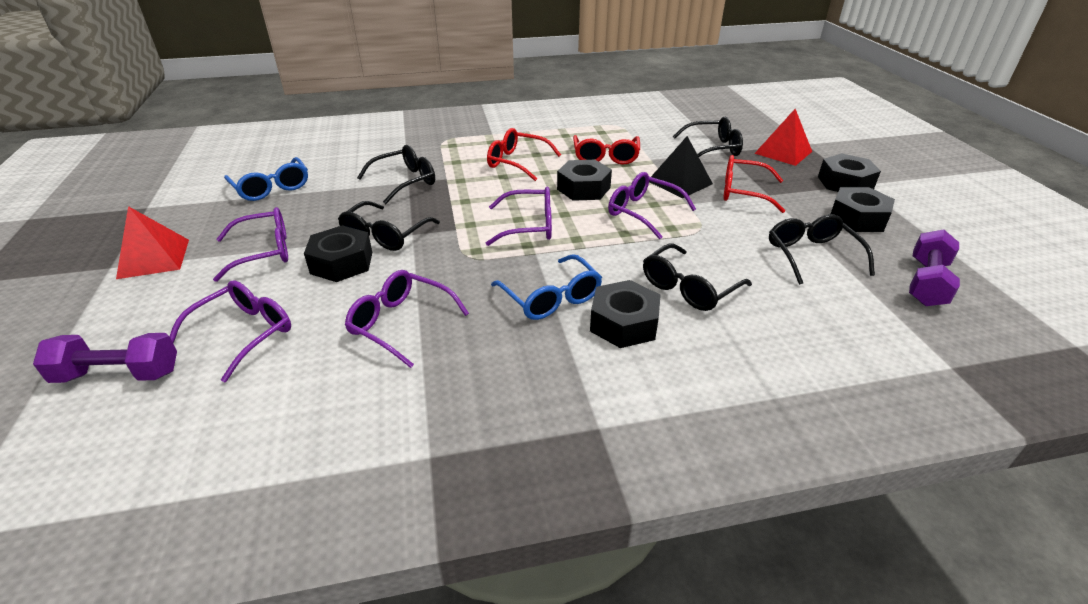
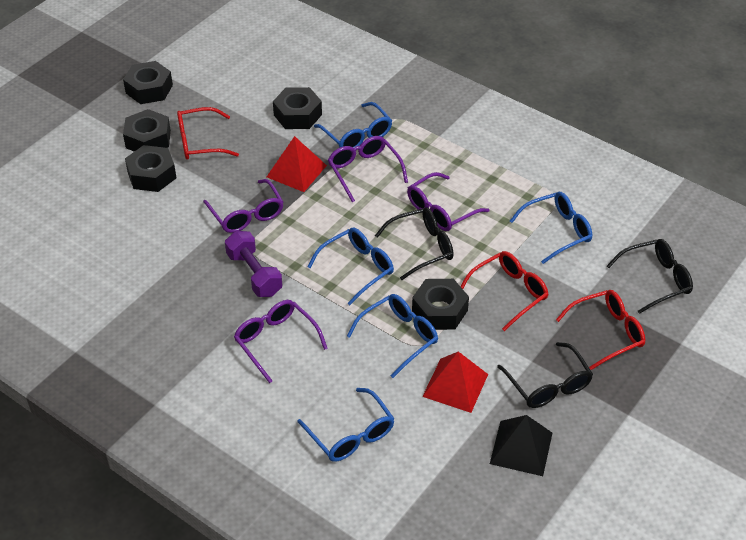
black glasses: 5 -> 3
blue glasses: 2 -> 5
purple dumbbell: 2 -> 1
purple glasses: 5 -> 4

